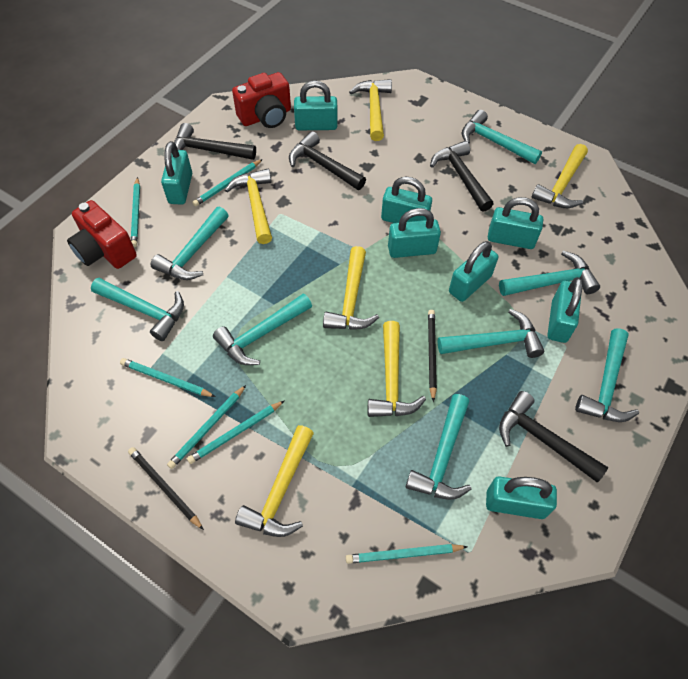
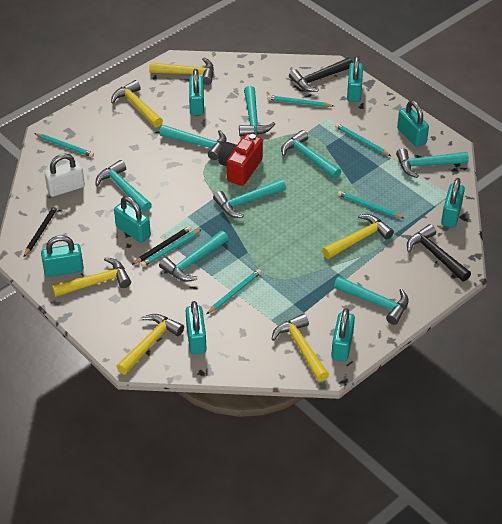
black hammer: 4 -> 2
red camera: 2 -> 1
white padlock: 0 -> 1

